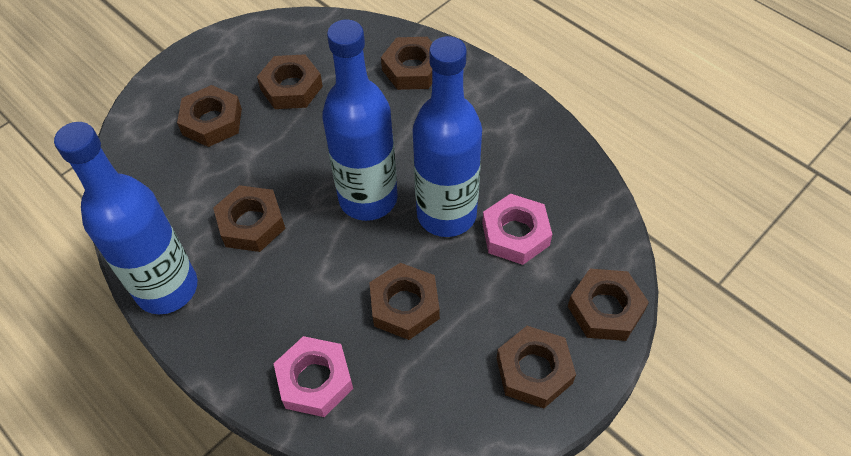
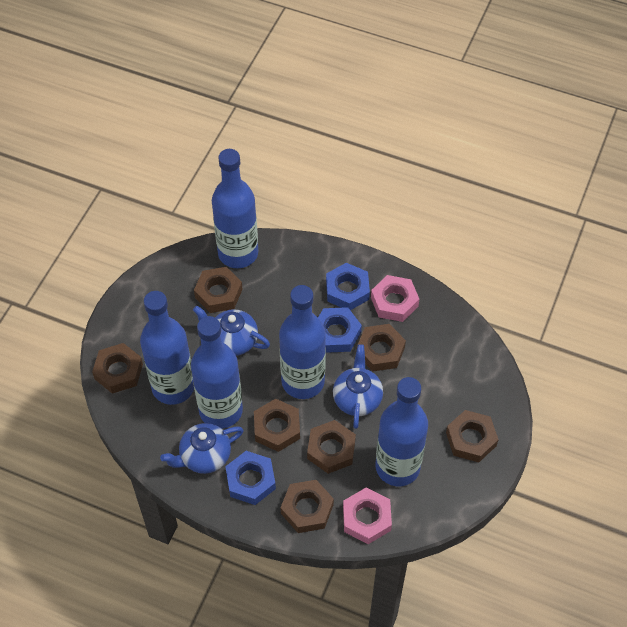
blue bottle: 3 -> 5
blue nut: 0 -> 3
blue teapot: 0 -> 3

